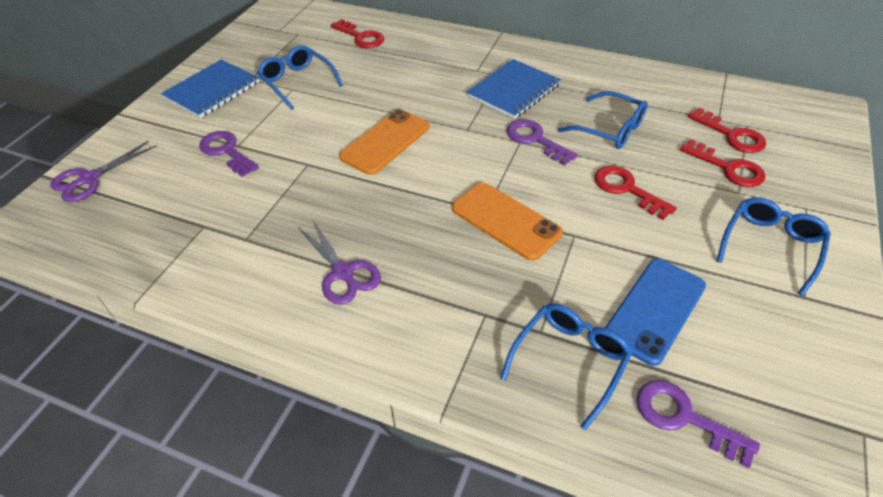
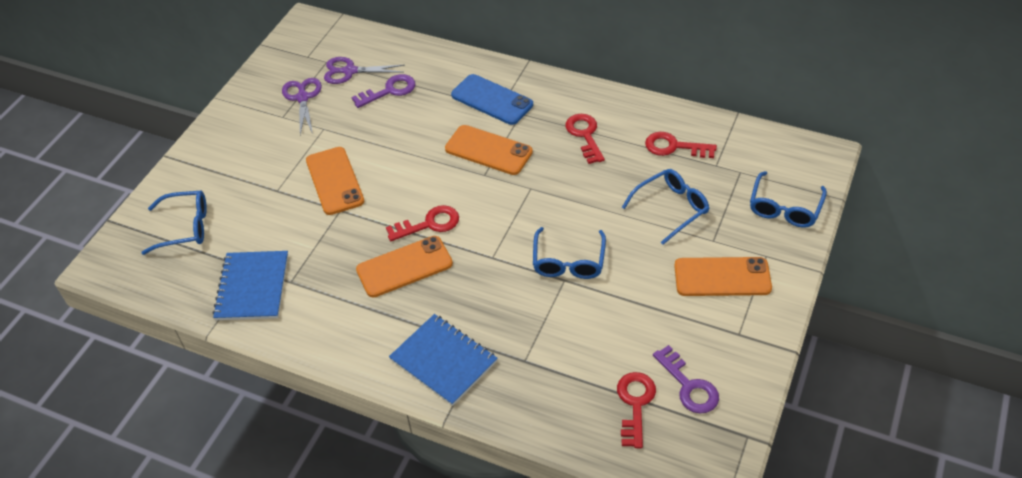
orange phone: 2 -> 4
purple key: 3 -> 2

